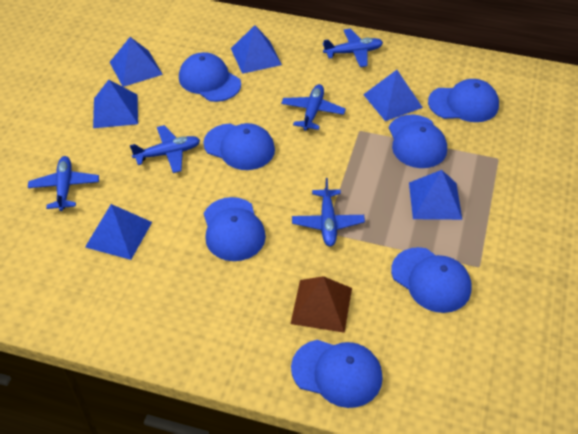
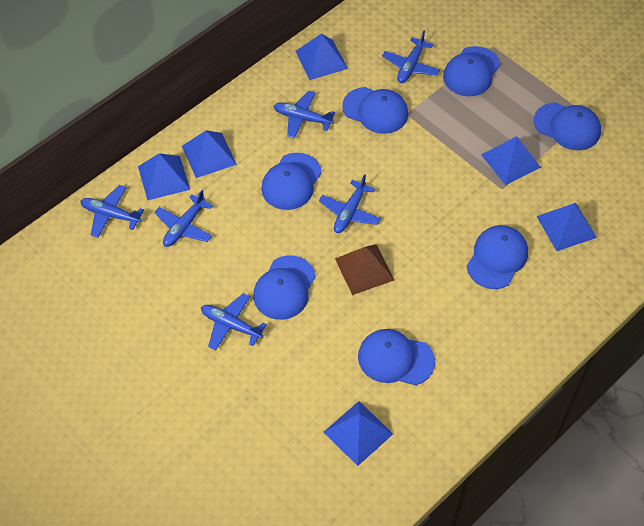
blue plane: 5 -> 6

